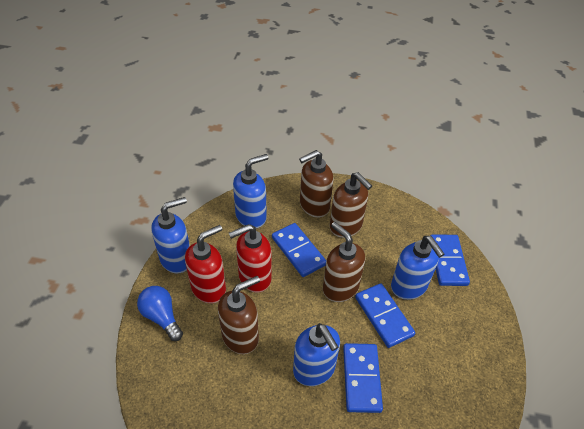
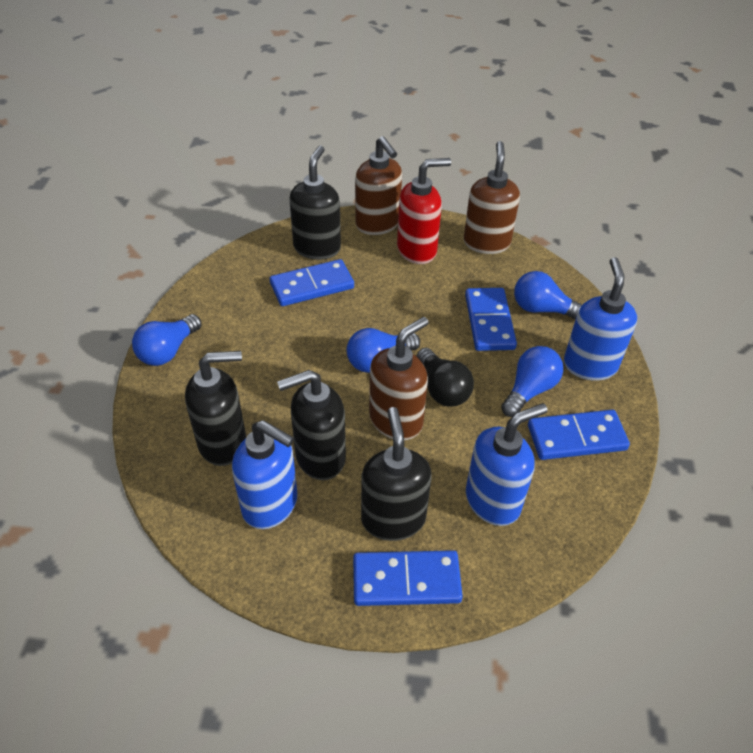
black light bulb: 0 -> 1
black soap dispenser: 0 -> 4
blue light bulb: 1 -> 4
blue soap dispenser: 4 -> 3
brown soap dispenser: 4 -> 3
red soap dispenser: 2 -> 1

